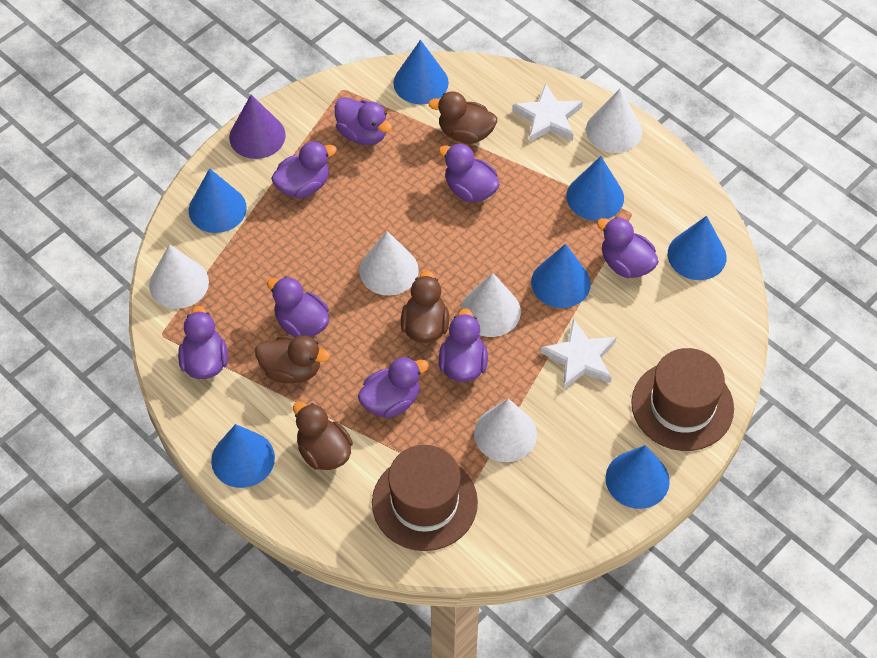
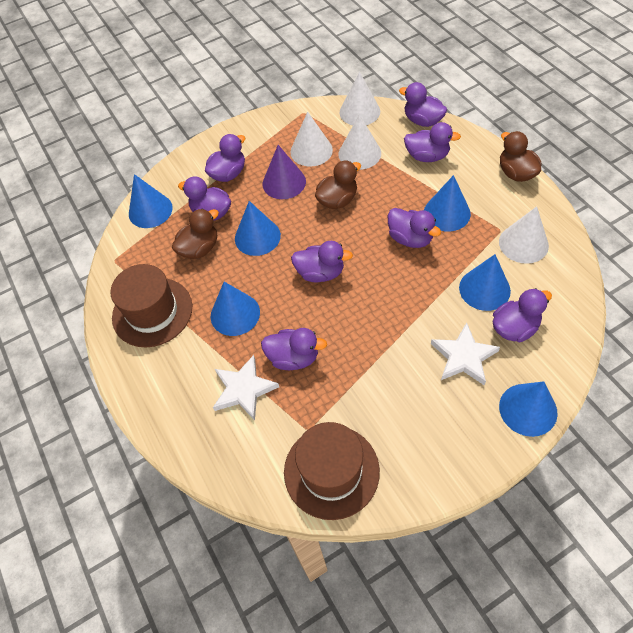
blue cone: 7 -> 6
brown duck: 4 -> 3
white cone: 5 -> 4

